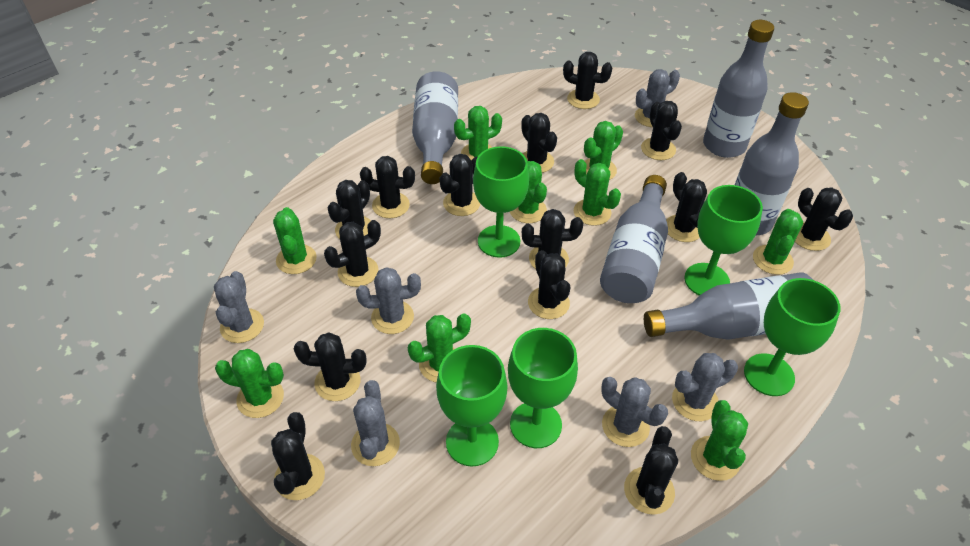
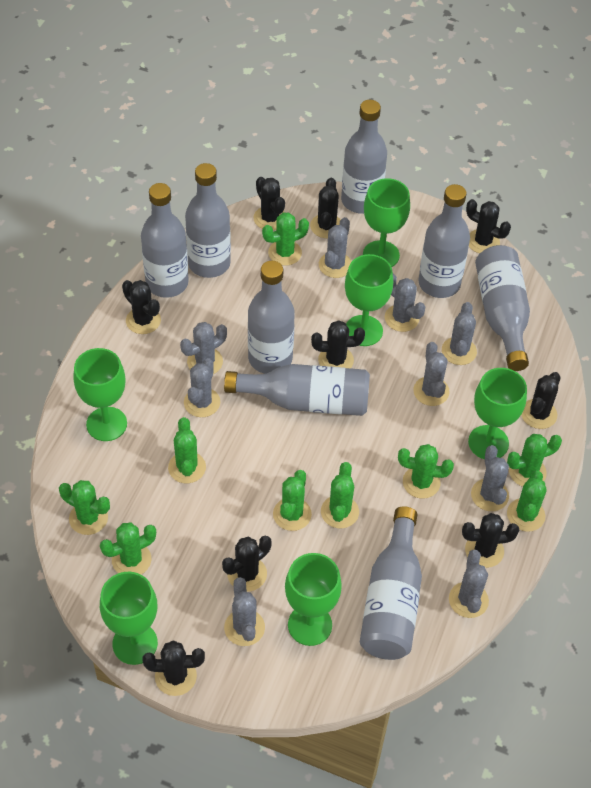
black cactus: 14 -> 9
green goblet: 5 -> 6
grey bottle: 5 -> 8
grey cactus: 6 -> 9

